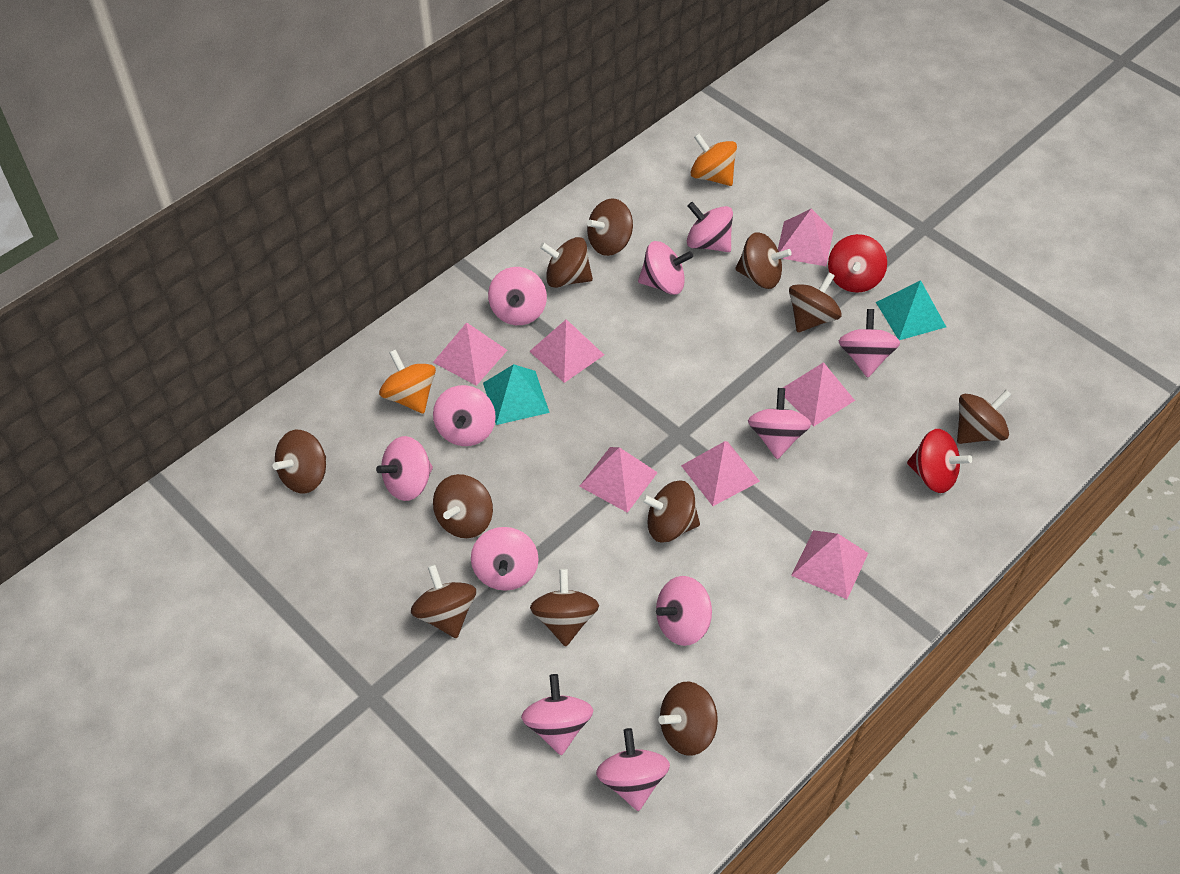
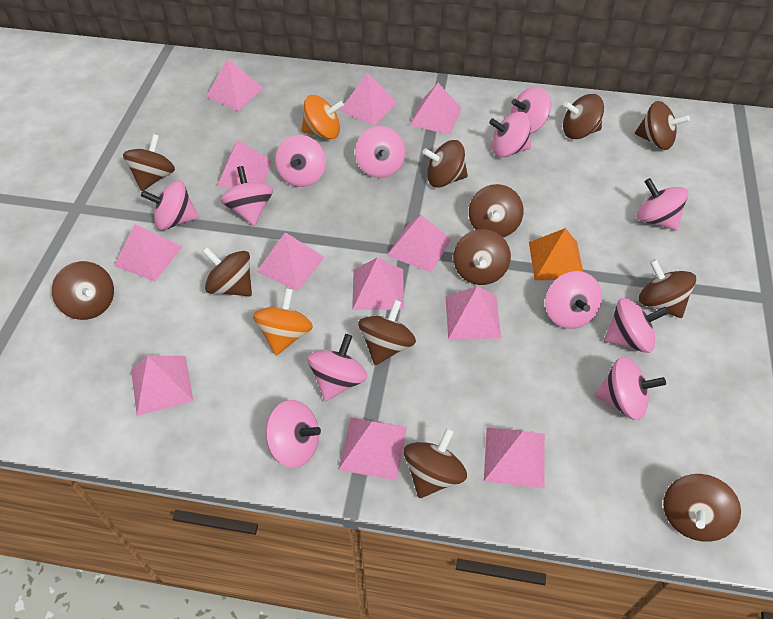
brown spinning top: 11 -> 12
orange pyramid: 0 -> 1
pink pyramid: 7 -> 12
pink spinning top: 11 -> 12
red spinning top: 2 -> 0
turquoise pyramid: 2 -> 0

